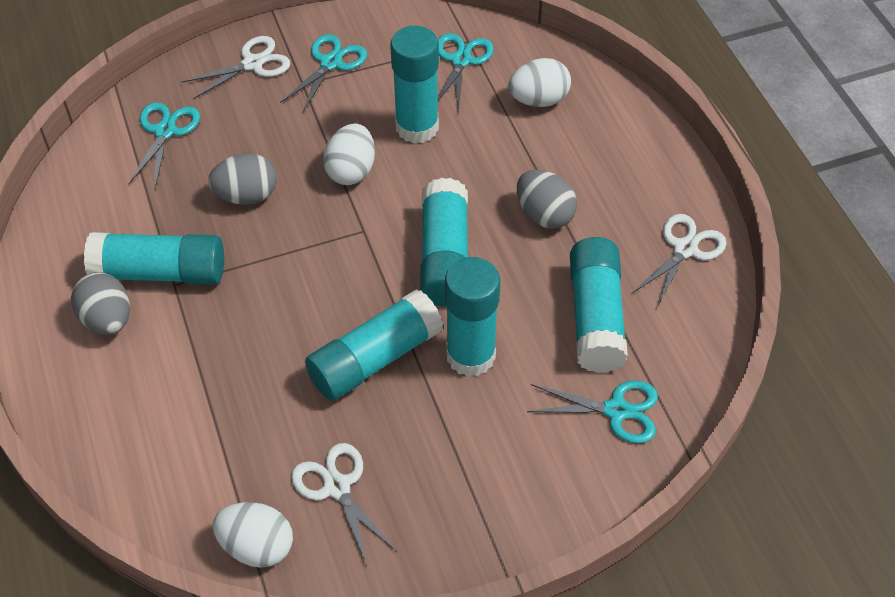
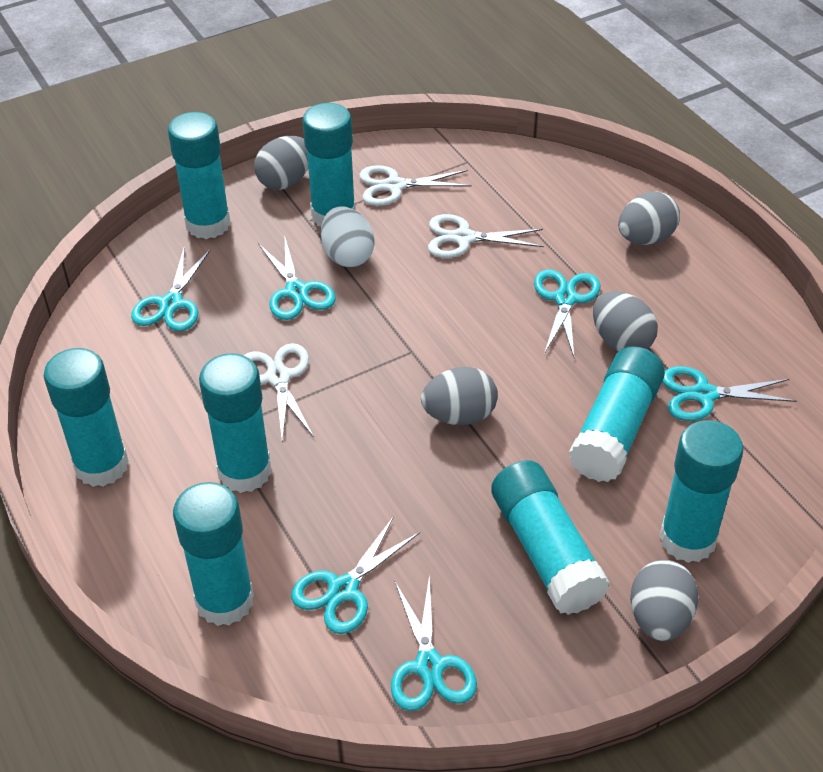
grey egg: 3 -> 5
turquoise glue stick: 6 -> 8
turquoise scissors: 4 -> 6
white egg: 3 -> 1

